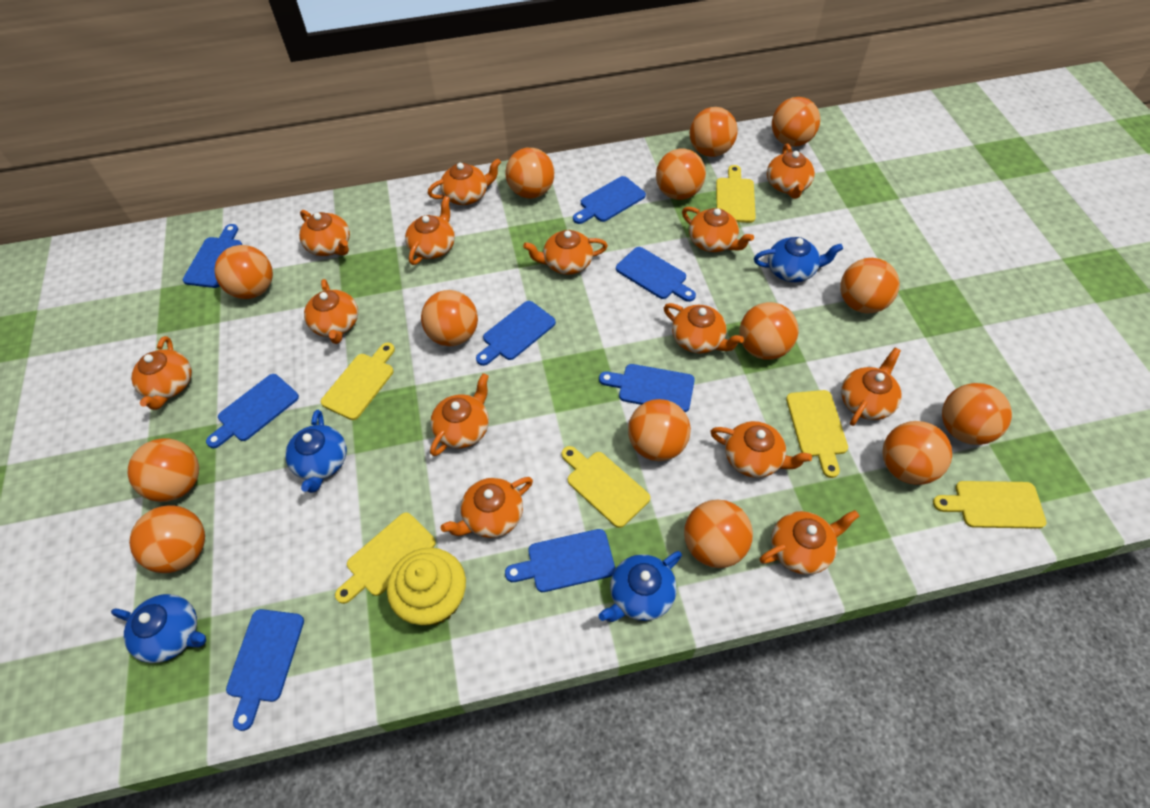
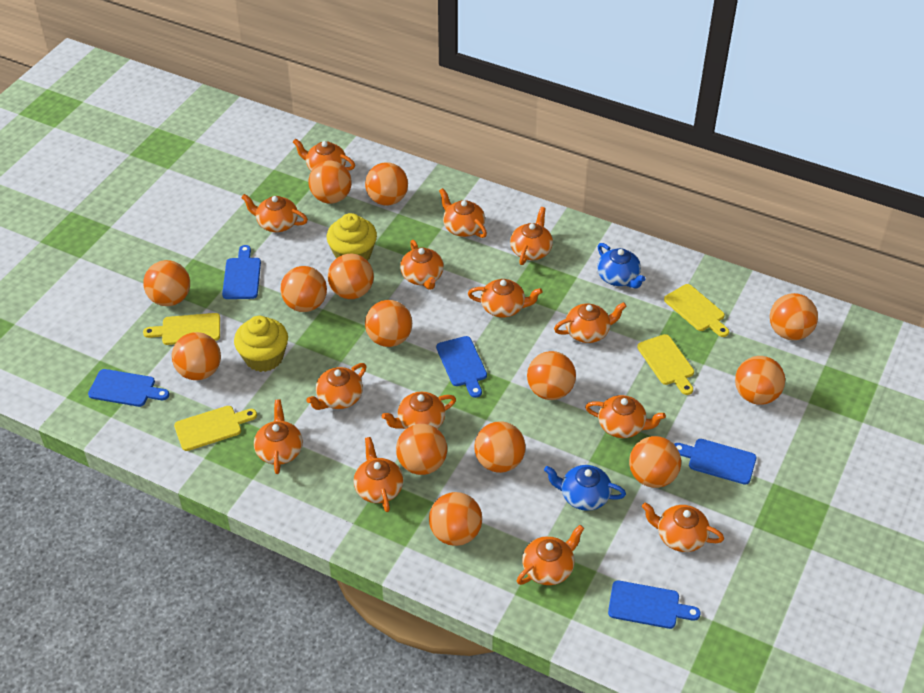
blue cutting board: 8 -> 5
blue teapot: 4 -> 2
yellow cupcake: 1 -> 2
yellow cutting board: 6 -> 4

